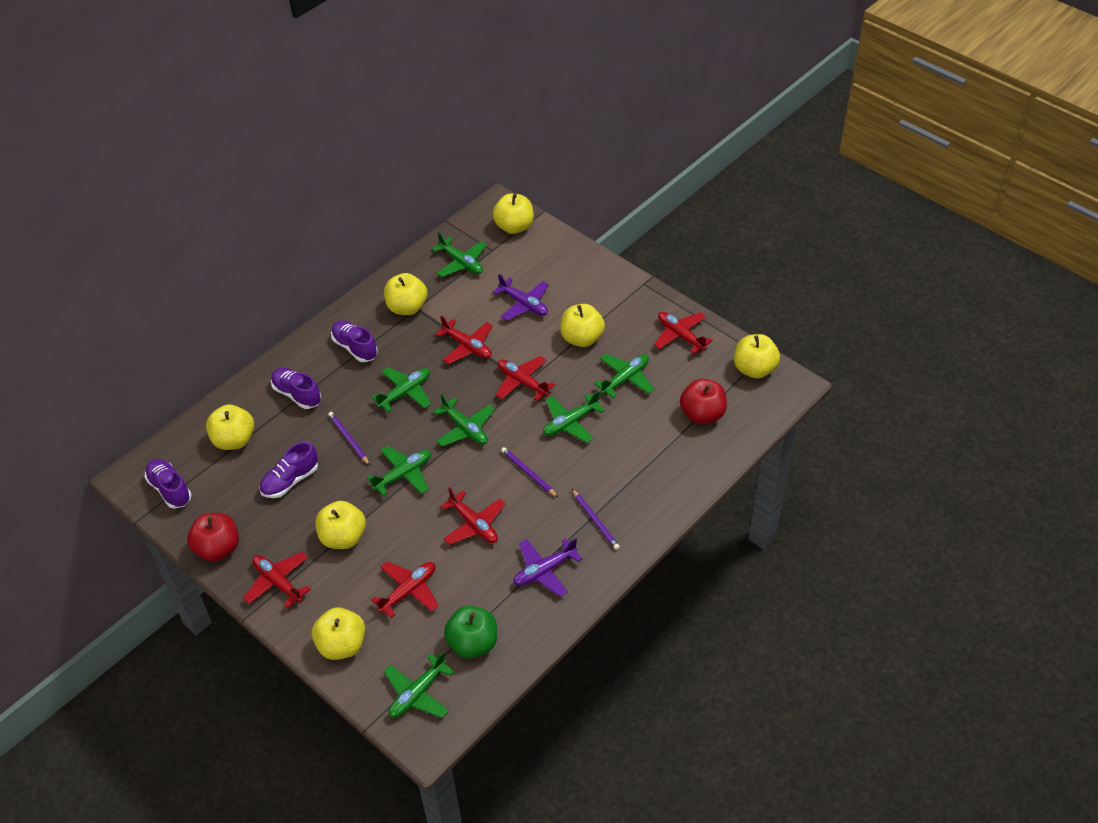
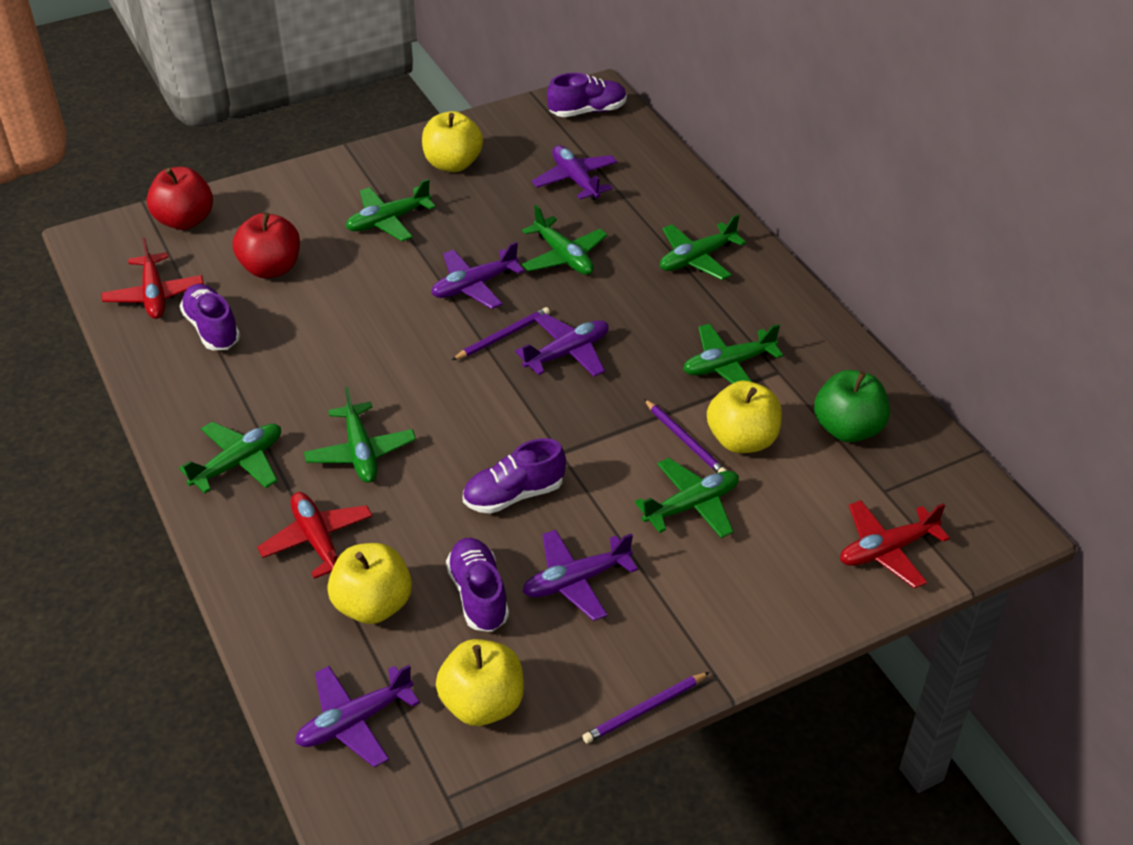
purple plane: 2 -> 5
red plane: 6 -> 3
yellow apple: 7 -> 4

